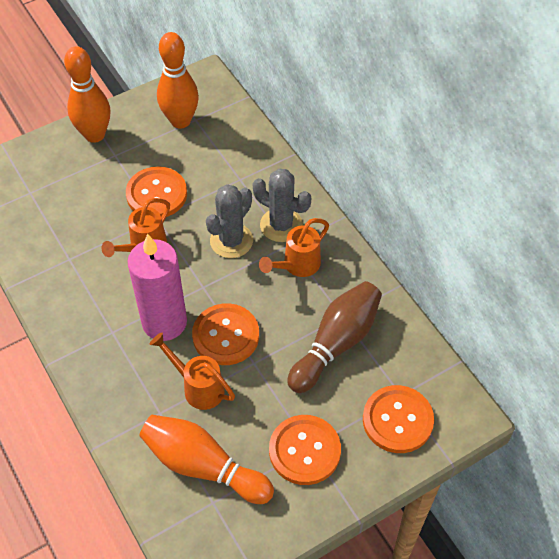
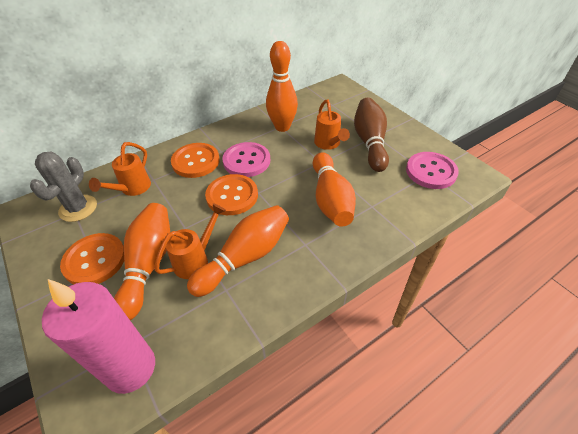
grey cactus: 2 -> 1
orange bowling pin: 3 -> 4
orange button: 4 -> 3
pink button: 0 -> 2

